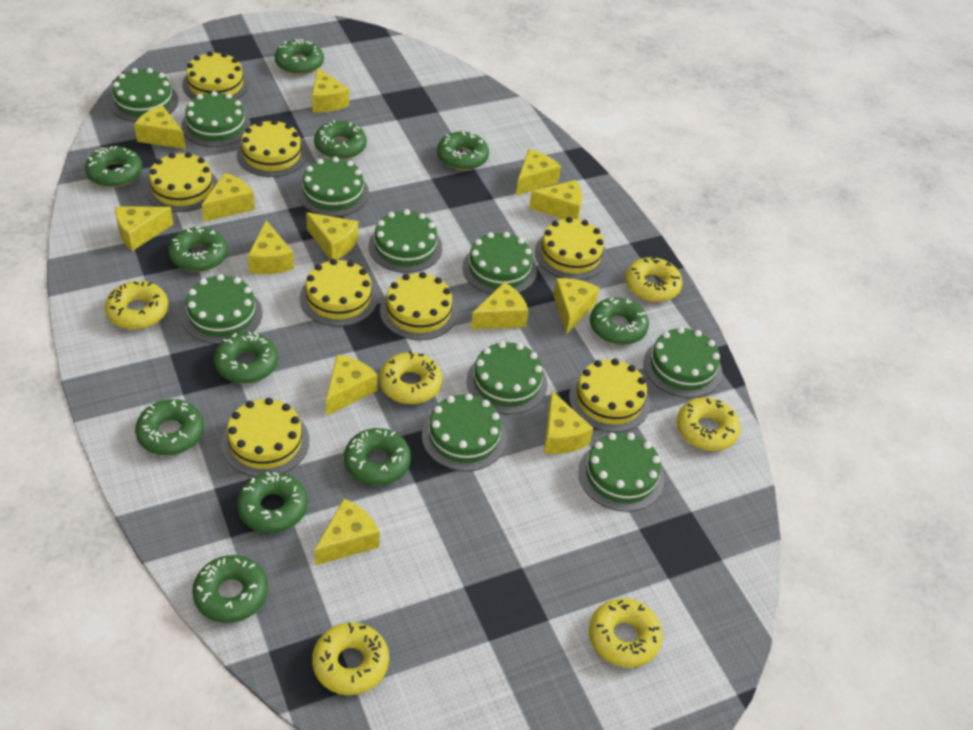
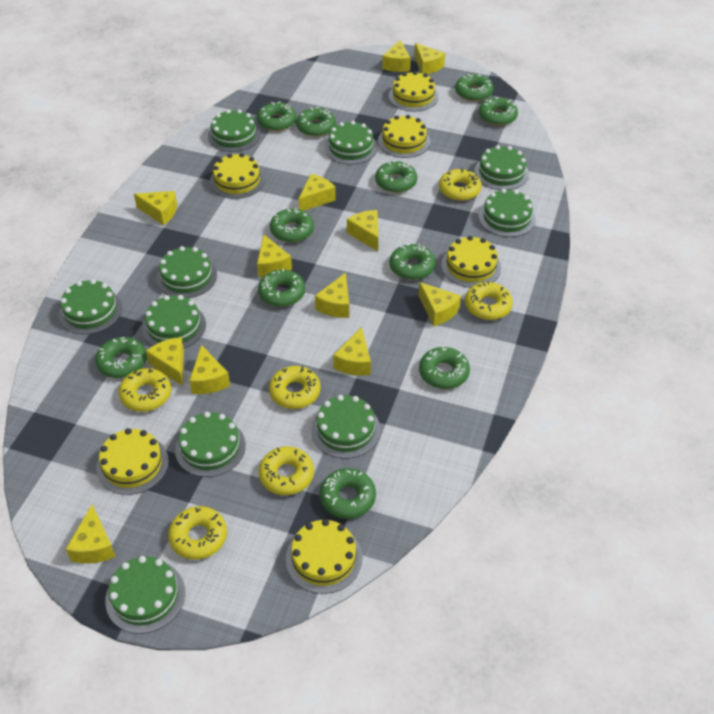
yellow cake: 8 -> 6
yellow cheese: 13 -> 12

